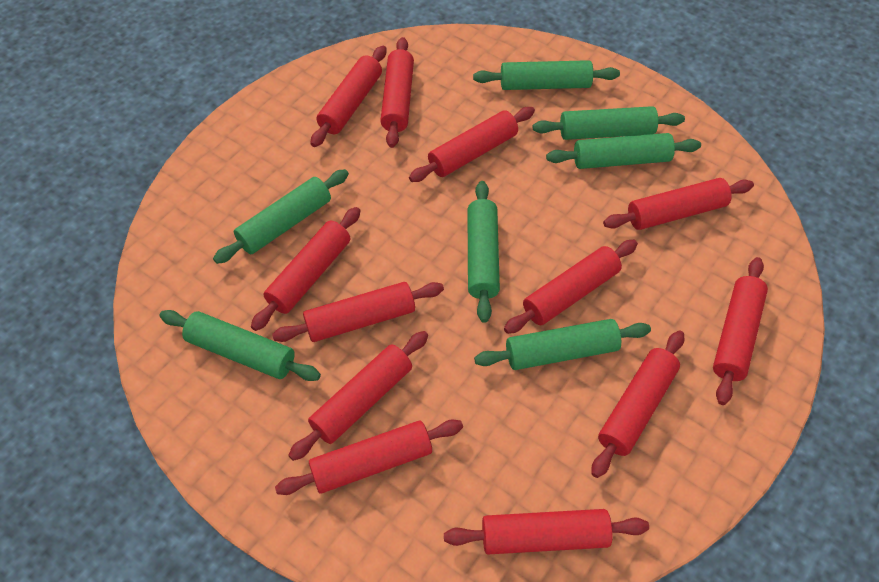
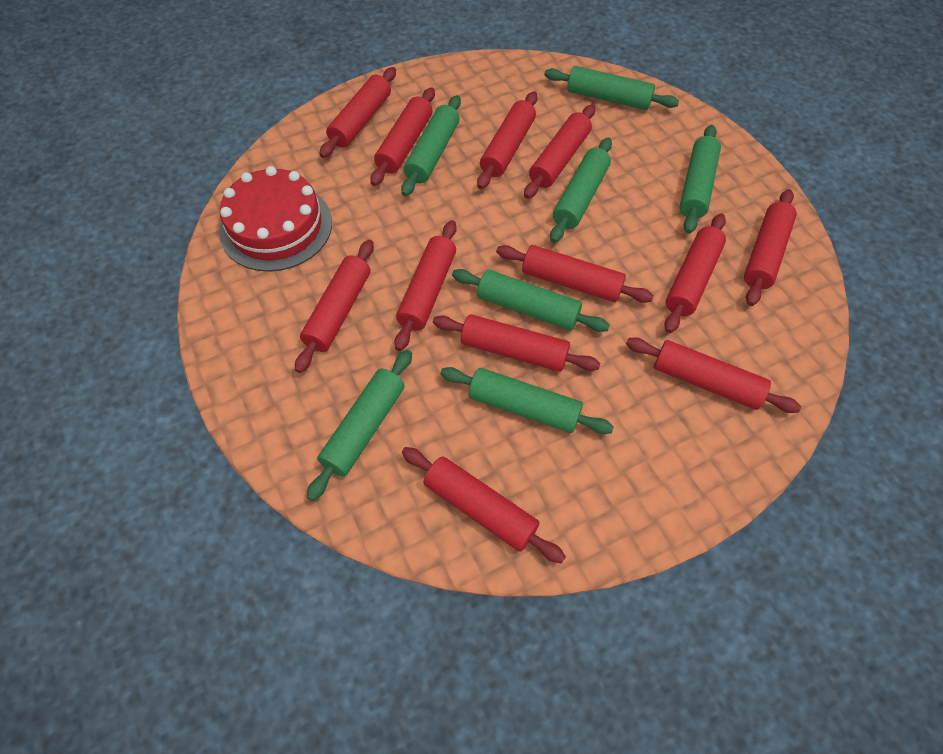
red cake: 0 -> 1

